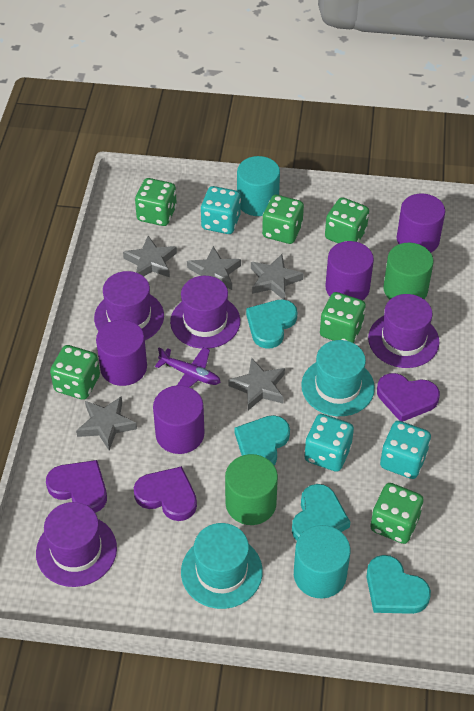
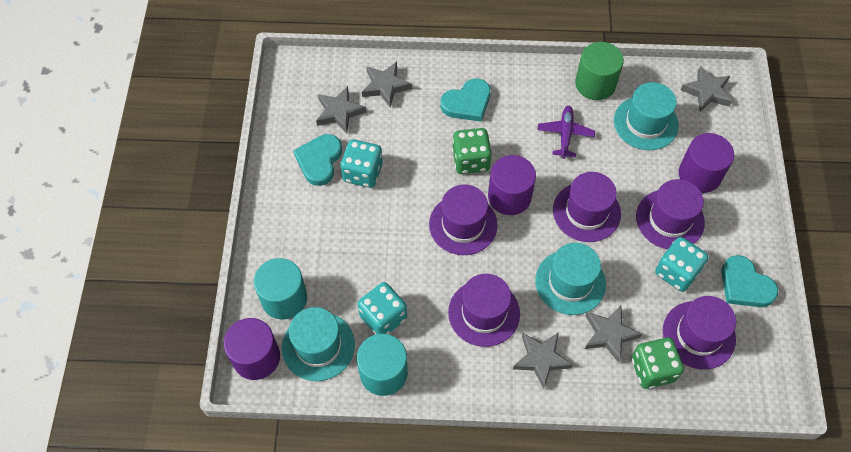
green cylinder: 2 -> 1
green dice: 6 -> 2
purple cylinder: 4 -> 3
purple hat: 4 -> 5
purple heart: 3 -> 0
turquoise hat: 2 -> 3
turquoise heart: 4 -> 3

